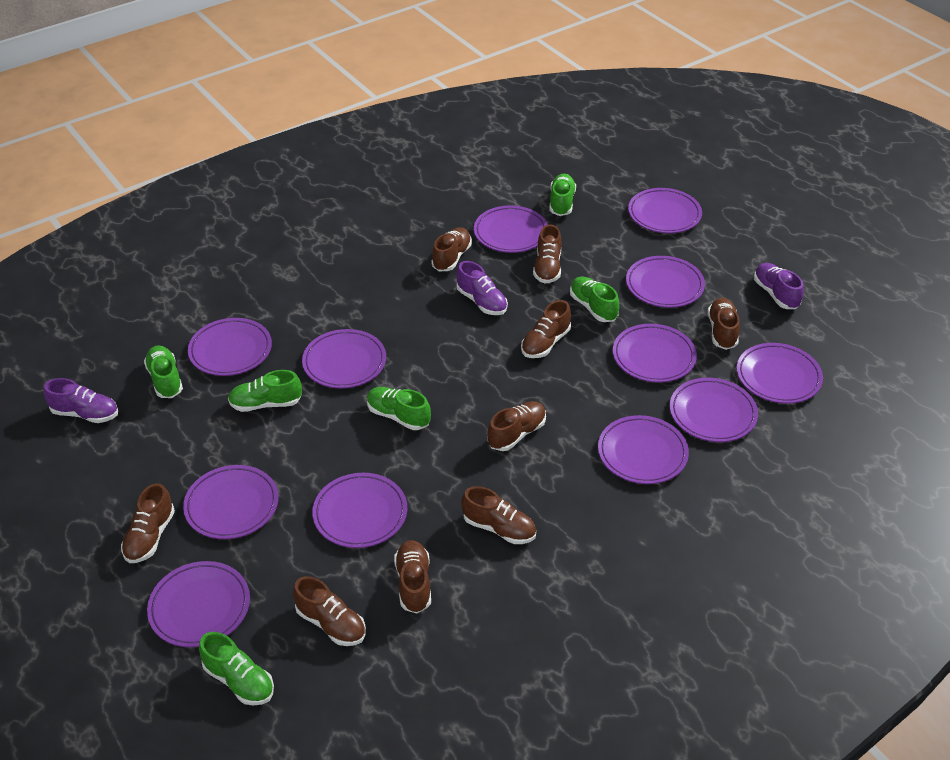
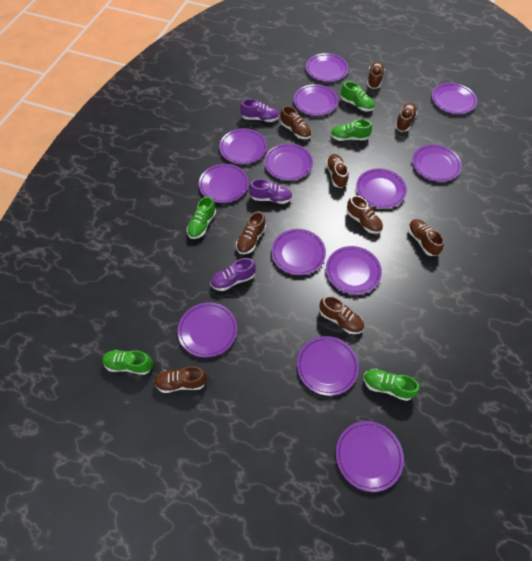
green shoe: 6 -> 5
purple plate: 12 -> 13

